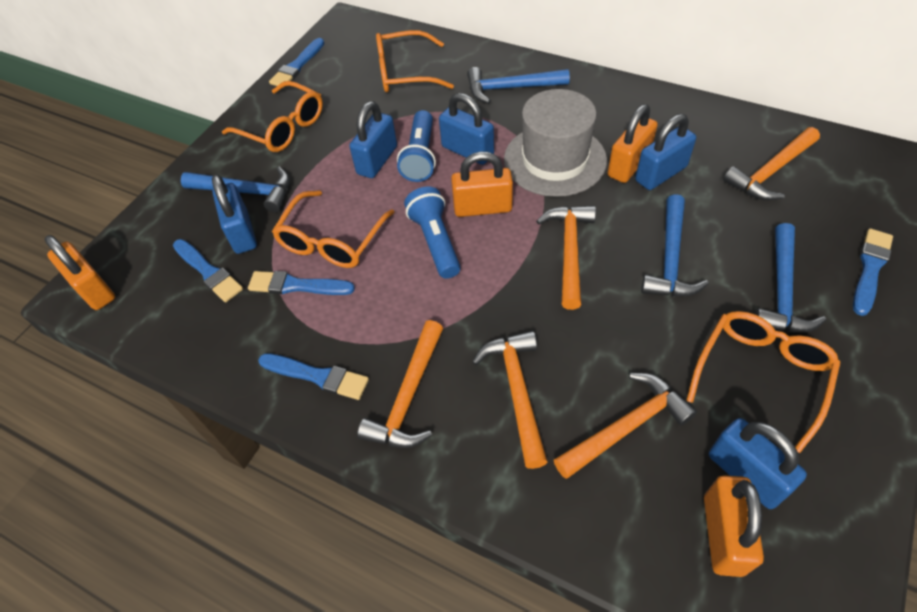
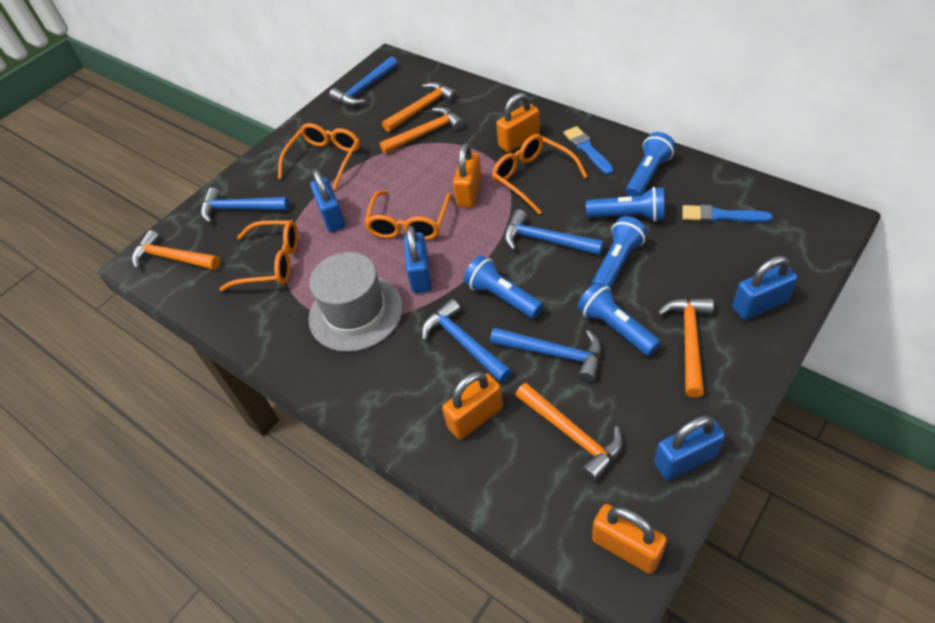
blue brush: 5 -> 2
blue flashlight: 2 -> 5
blue hammer: 4 -> 5
blue padlock: 5 -> 4

